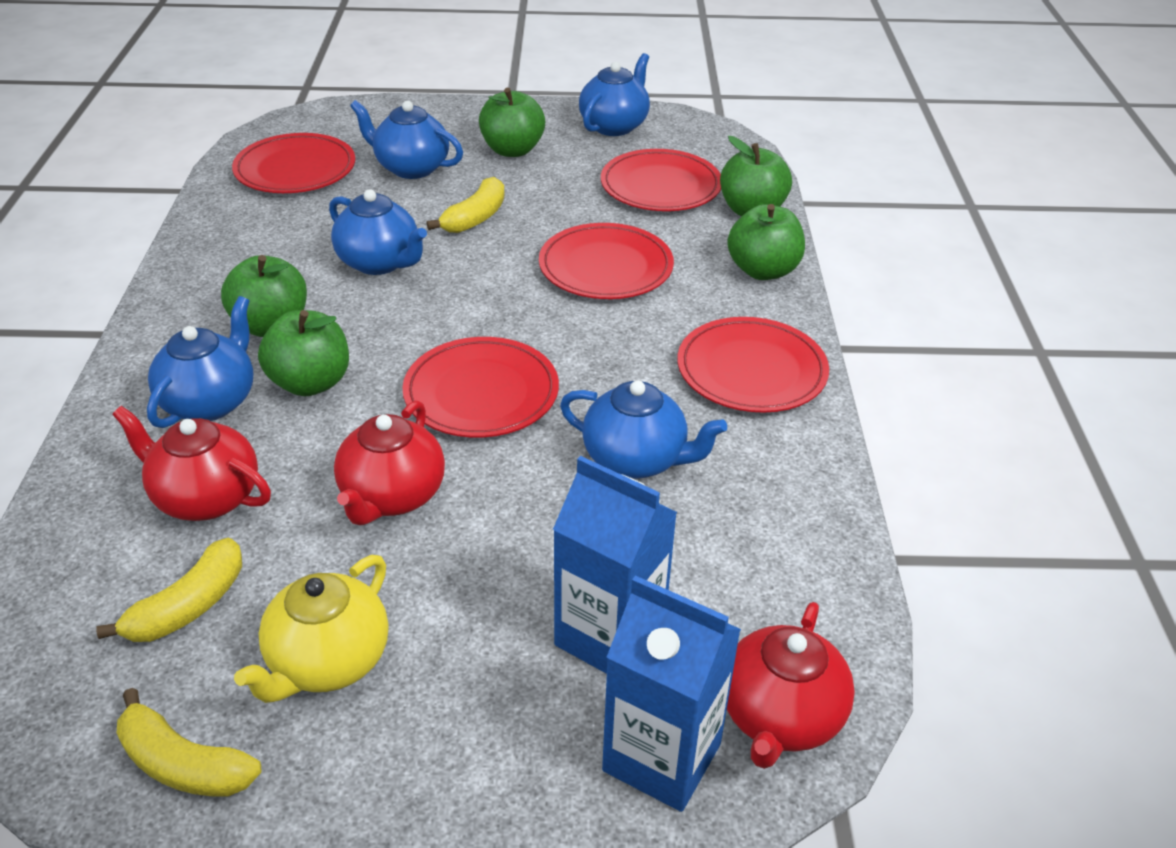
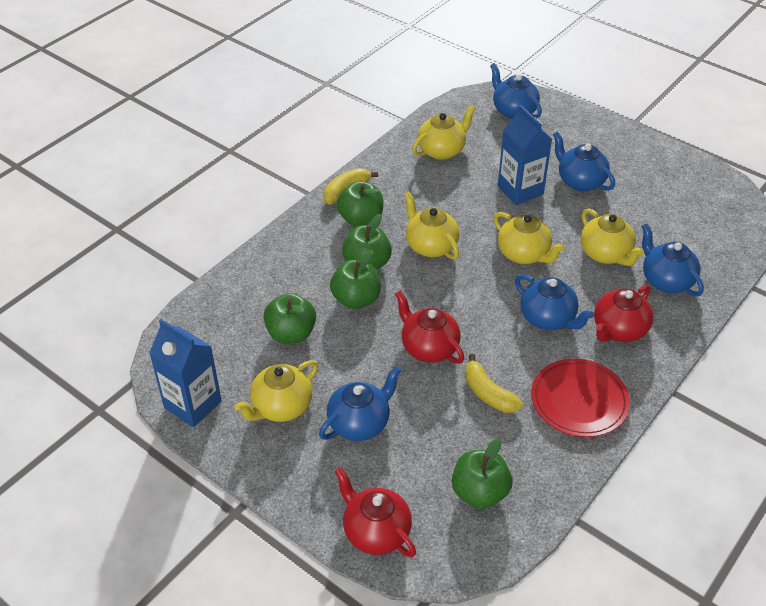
red plate: 5 -> 1
yellow banana: 3 -> 2
yellow teapot: 1 -> 5

